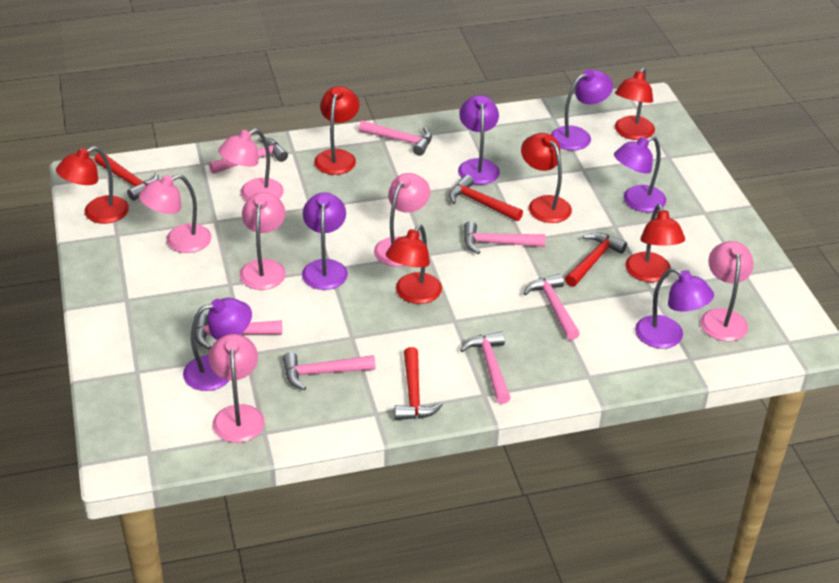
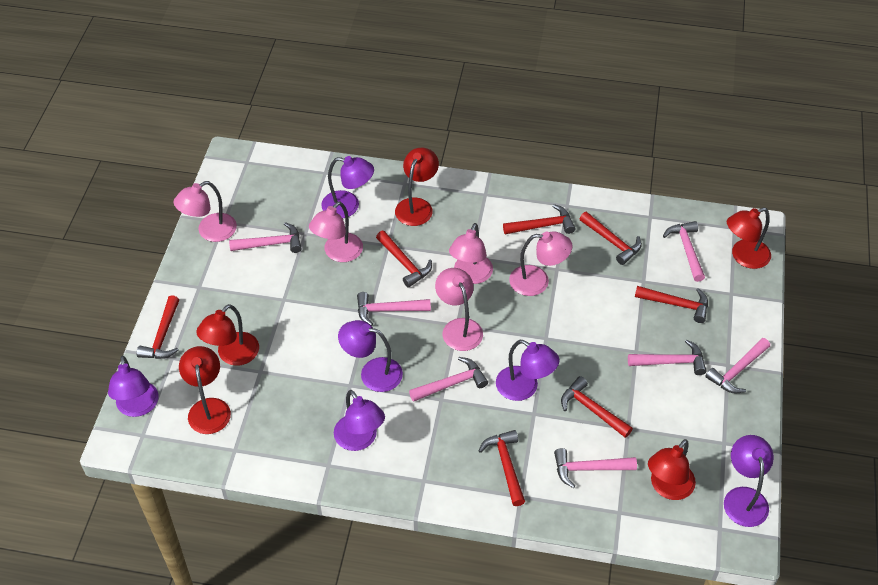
pink lamp: 6 -> 5
red hammer: 4 -> 7
red lamp: 6 -> 5

